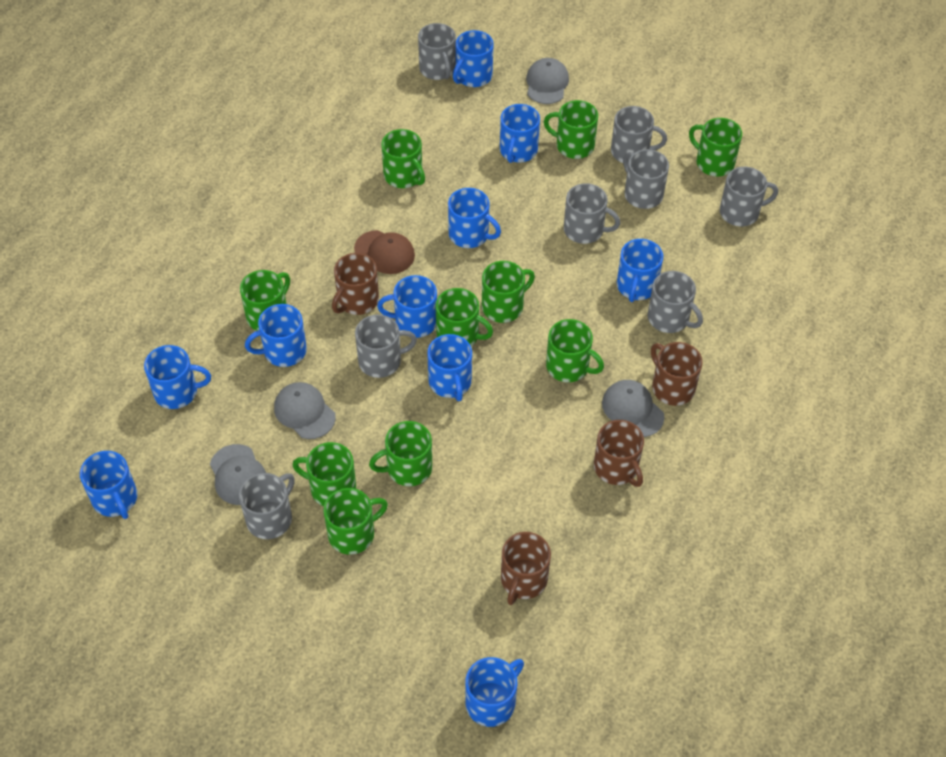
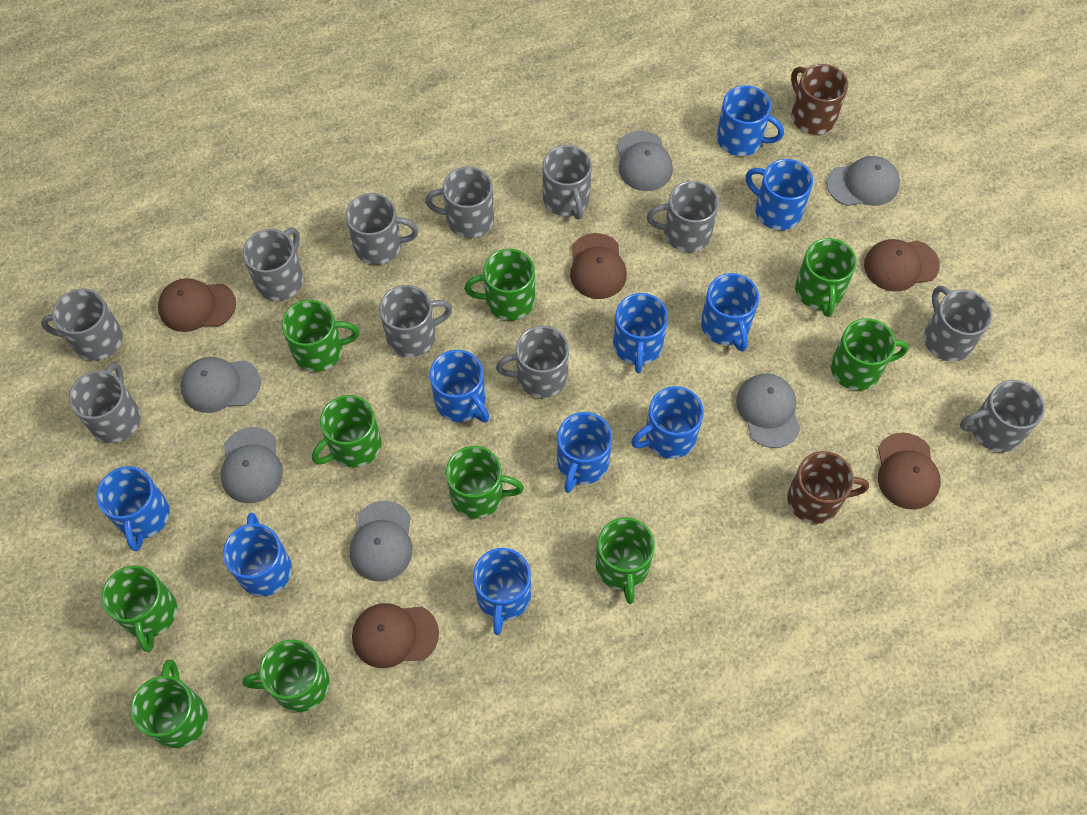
brown cap: 1 -> 5
brown mug: 4 -> 2
grey cap: 4 -> 6
grey mug: 8 -> 11

